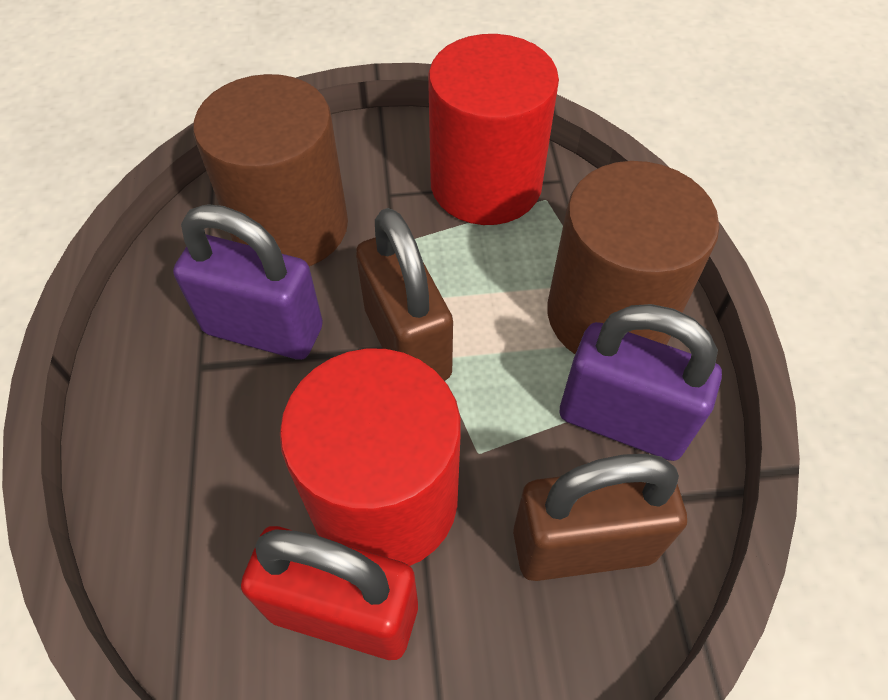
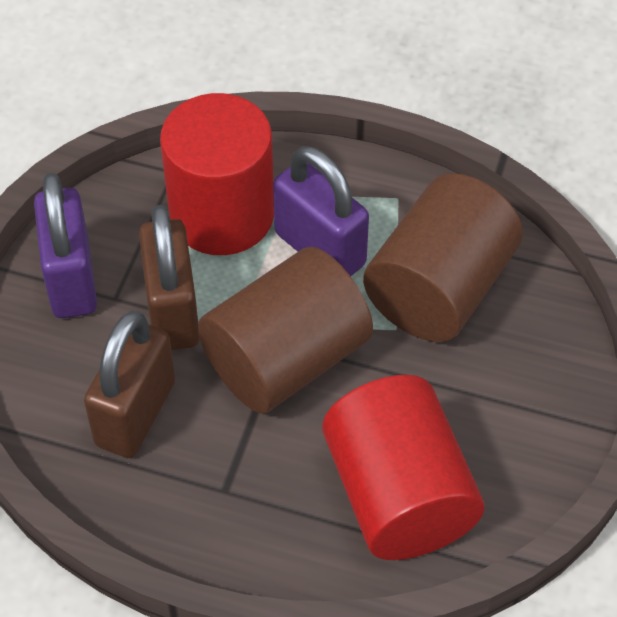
red padlock: 1 -> 0

